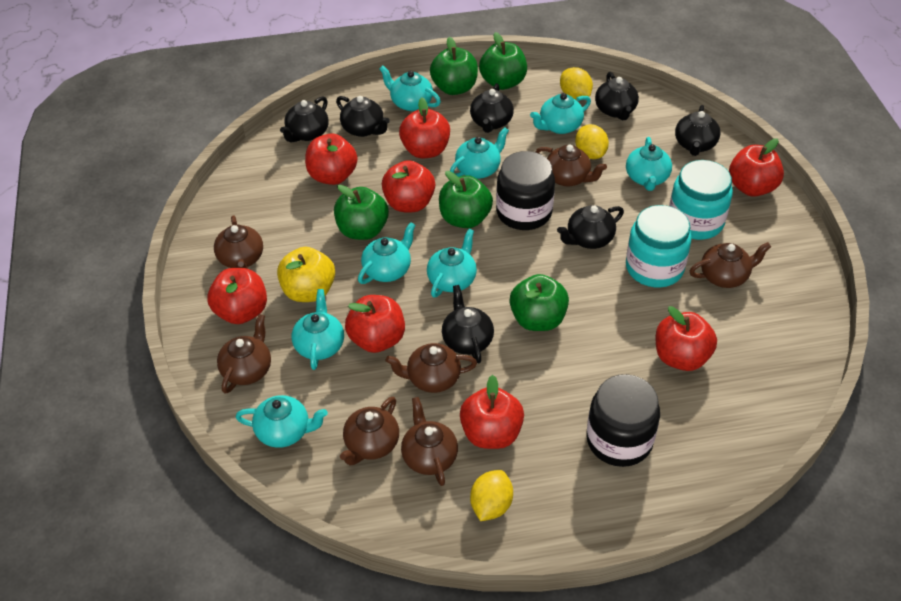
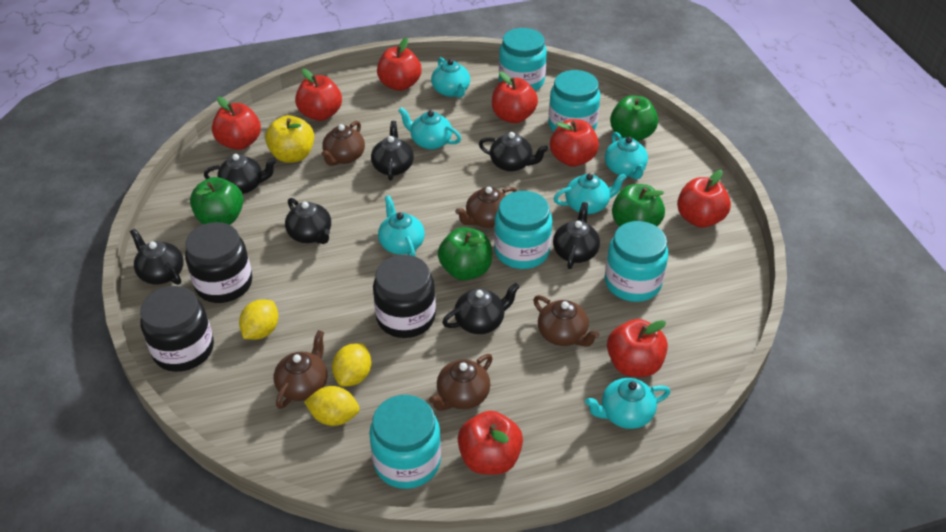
black jar: 2 -> 3
brown teapot: 7 -> 5
green apple: 5 -> 4
turquoise jar: 2 -> 5
turquoise teapot: 8 -> 6

